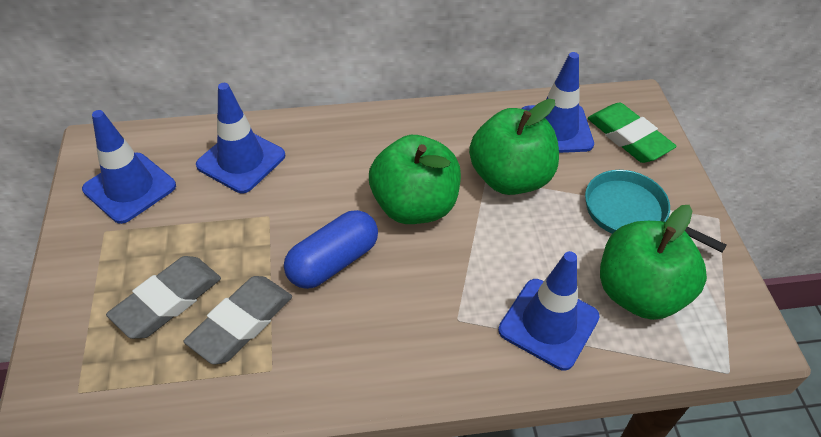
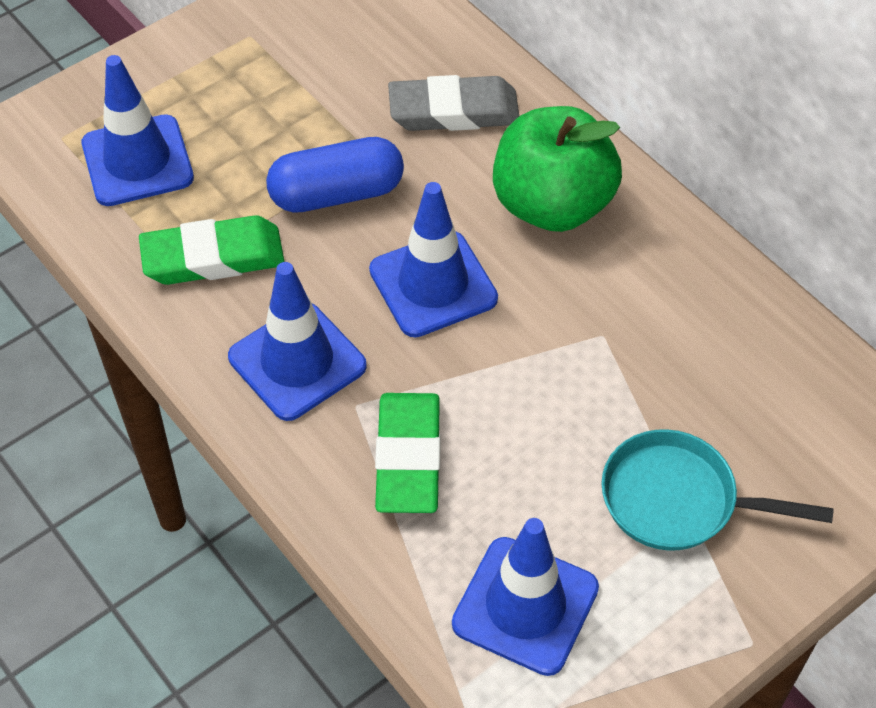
green apple: 3 -> 1
green eraser: 1 -> 2
grey eraser: 2 -> 1

